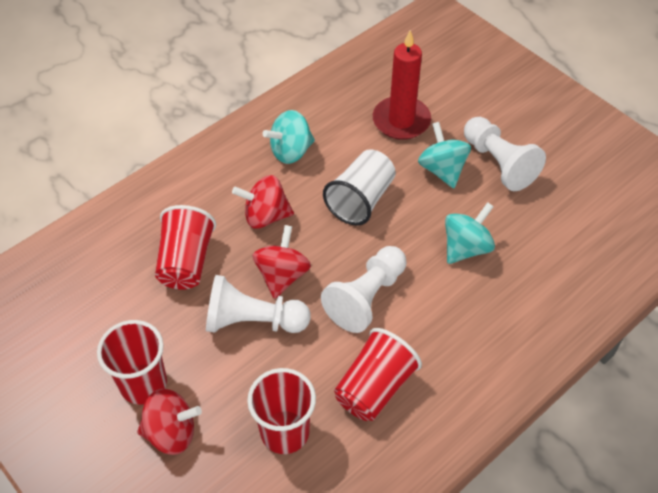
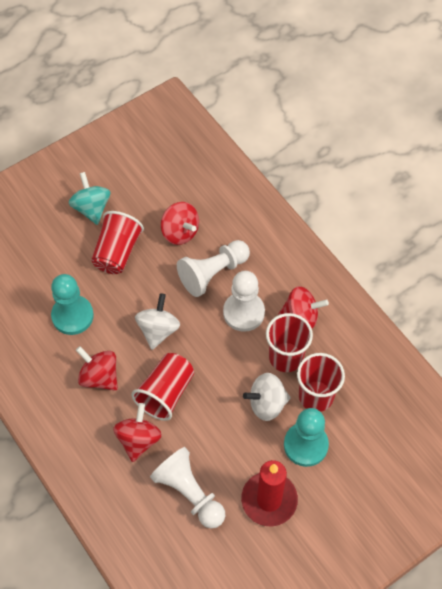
red spinning top: 3 -> 4
turquoise pawn: 0 -> 2
turquoise spinning top: 3 -> 1
white cup: 1 -> 0
white spinning top: 0 -> 2

